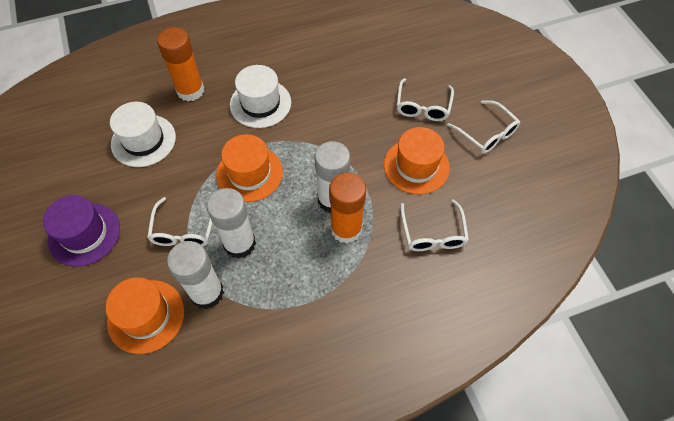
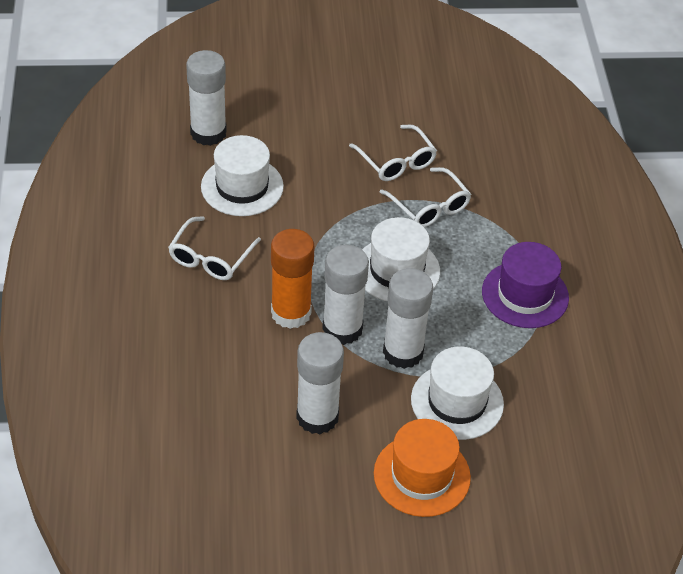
orange glue stick: 2 -> 1
orange hat: 3 -> 1
white glasses: 4 -> 3
white glue stick: 3 -> 4
white hat: 2 -> 3

